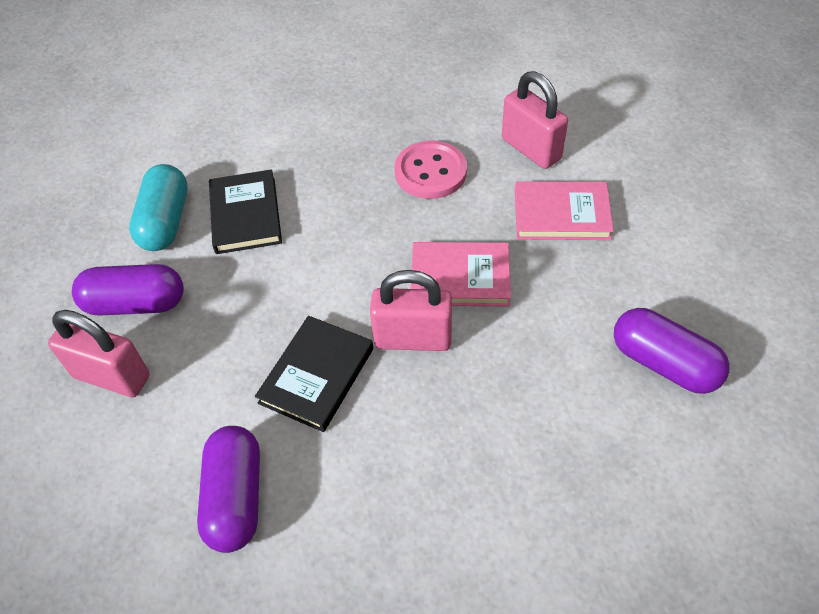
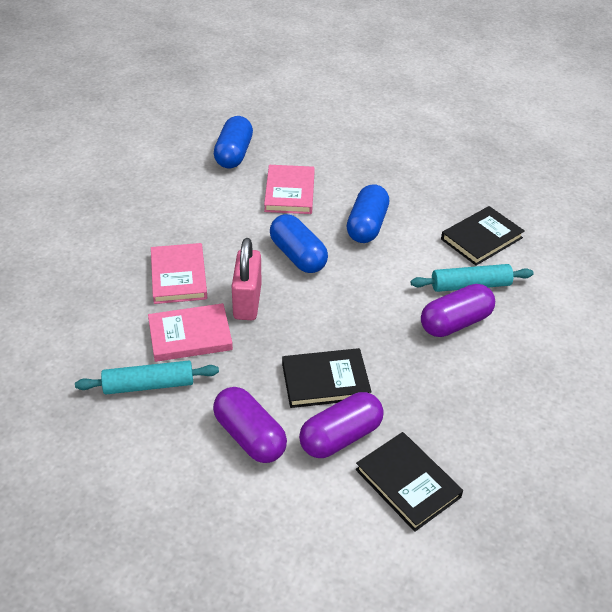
black book: 2 -> 3
blue capsule: 0 -> 3
pink book: 2 -> 3
pink button: 1 -> 0
pink padlock: 3 -> 1
turquoise capsule: 1 -> 0
turquoise rolling pin: 0 -> 2

